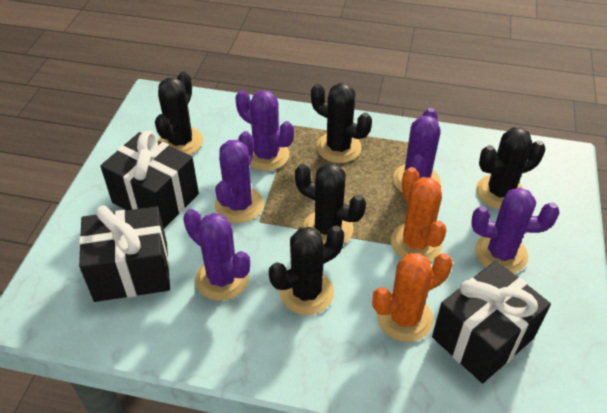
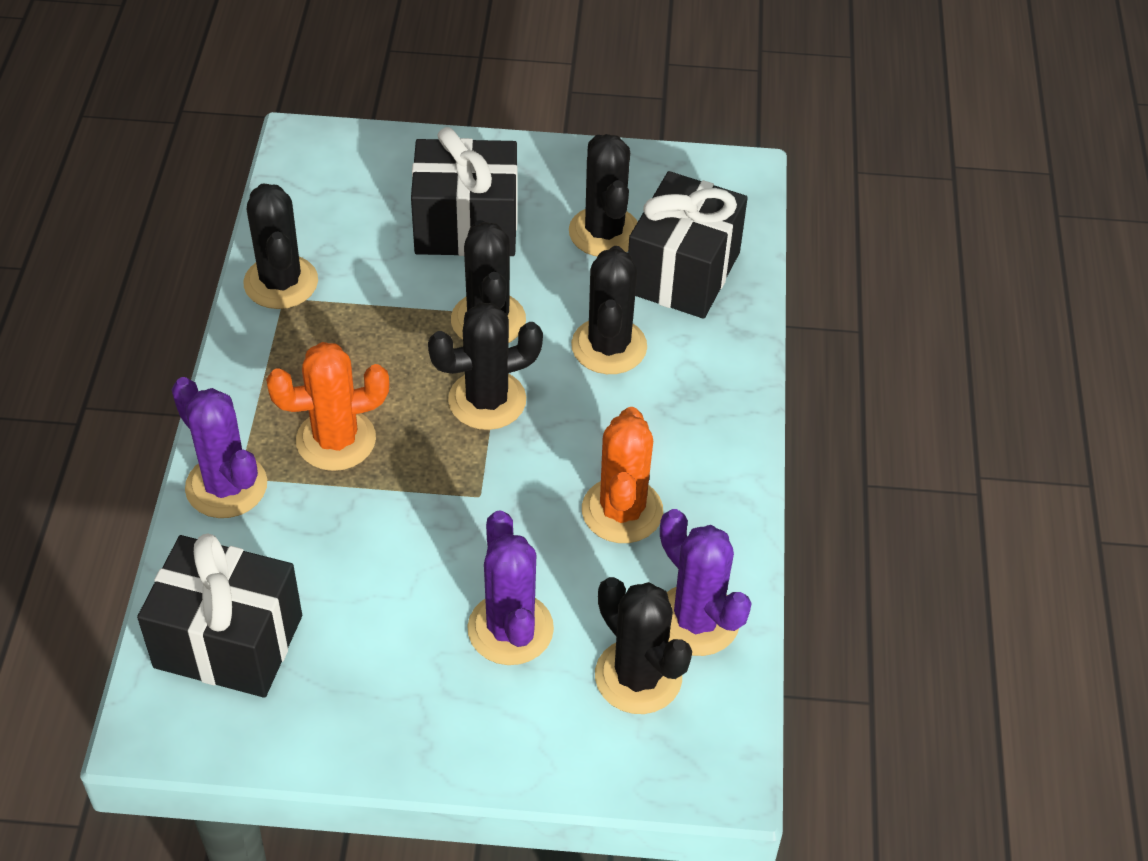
black cactus: 5 -> 6
purple cactus: 5 -> 3

